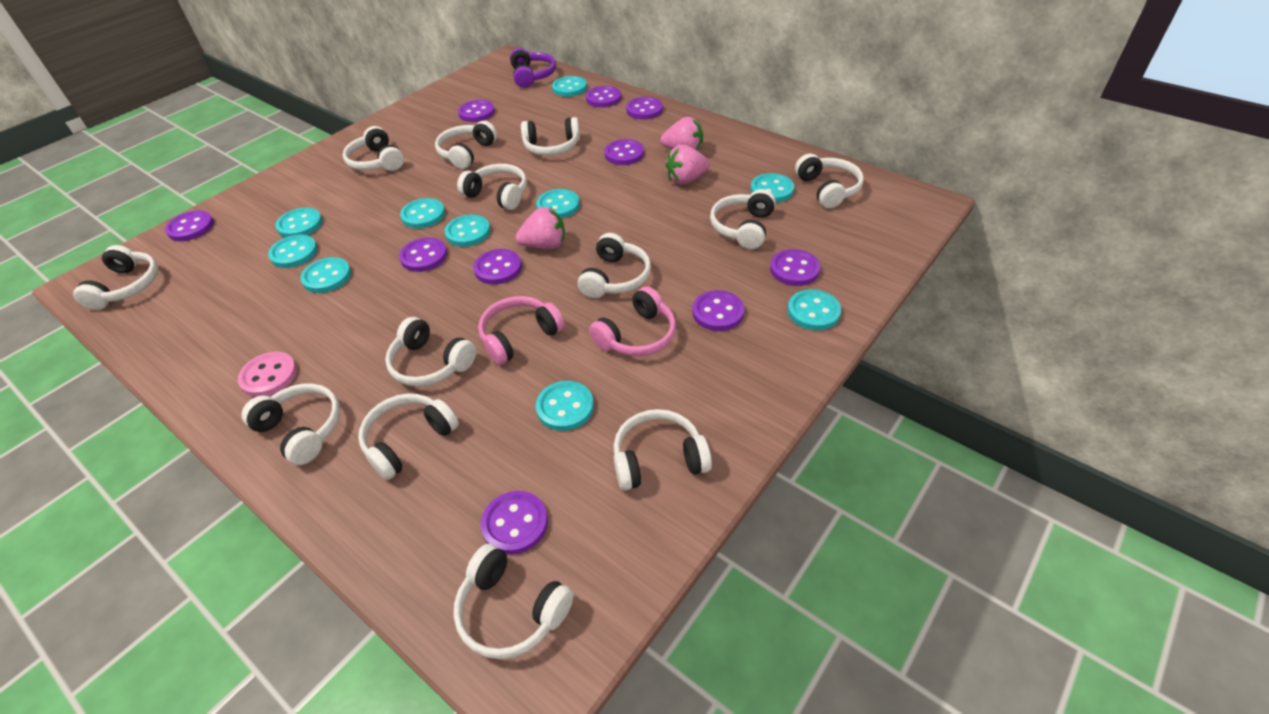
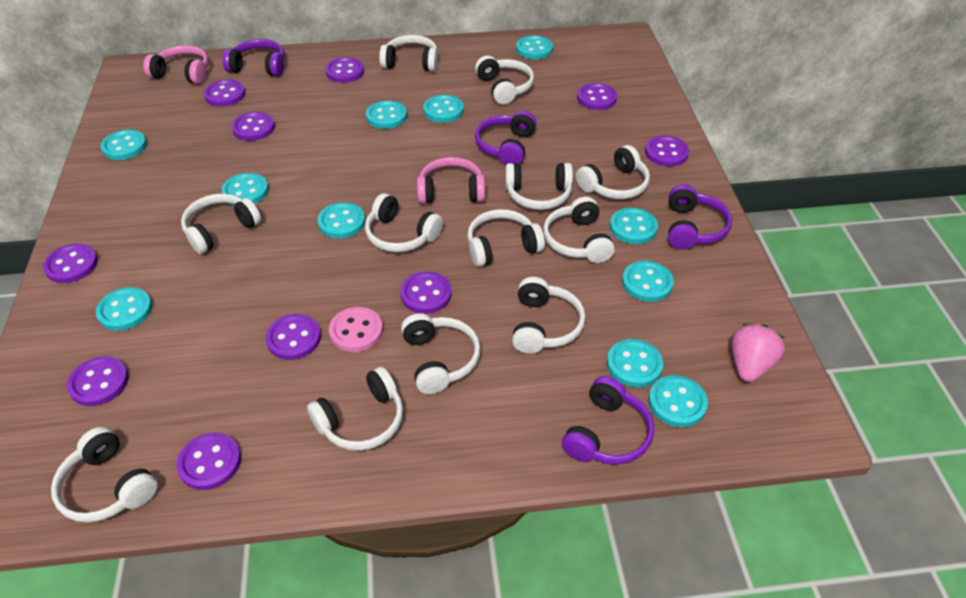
pink strawberry: 3 -> 1
purple headphones: 1 -> 4
turquoise button: 10 -> 11
white headphones: 13 -> 12

